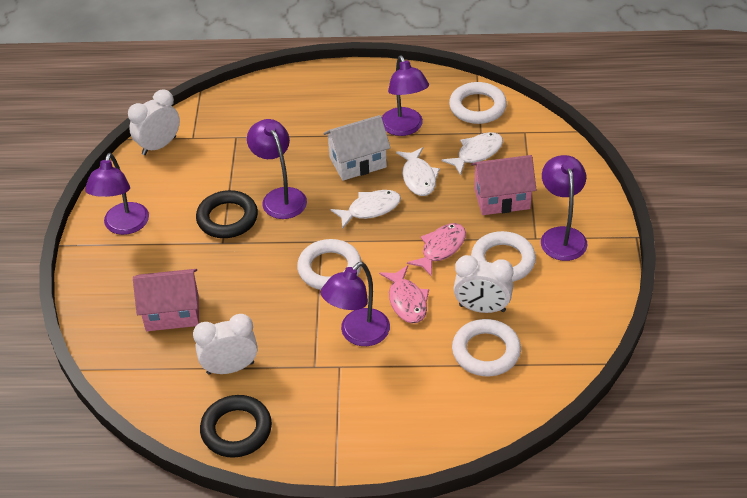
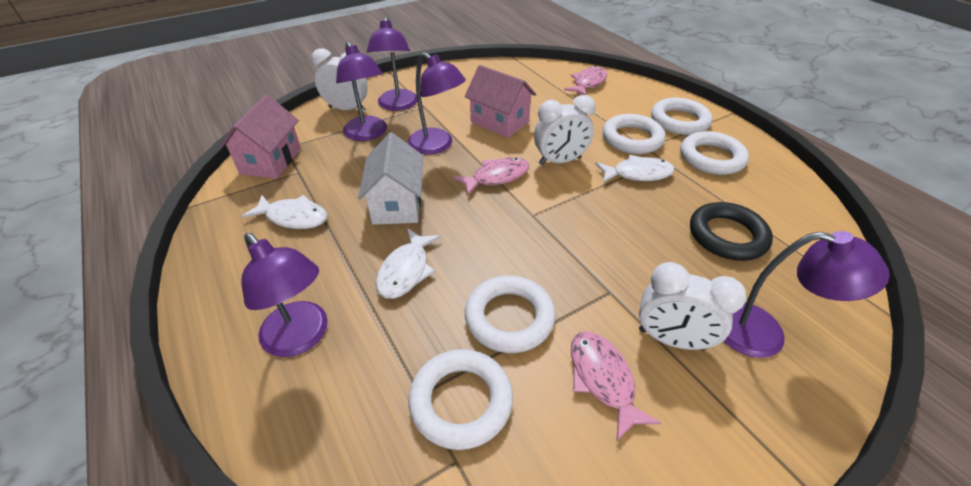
black ring: 2 -> 1
pink fish: 2 -> 3
white ring: 4 -> 5

